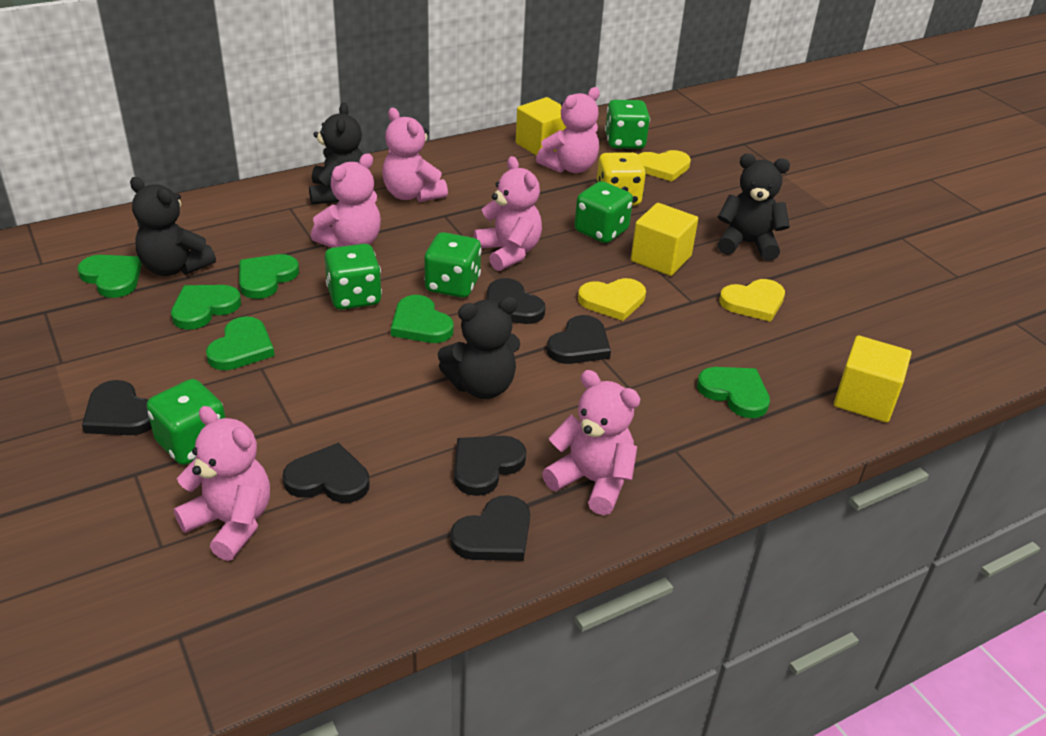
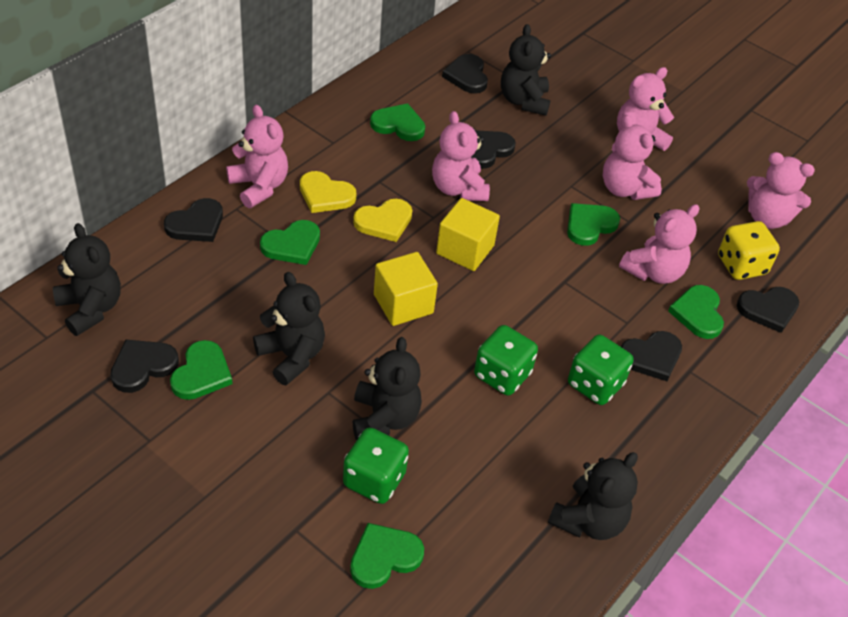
black teddy bear: 4 -> 5
green dice: 5 -> 3
yellow cube: 3 -> 2
yellow heart: 3 -> 2

